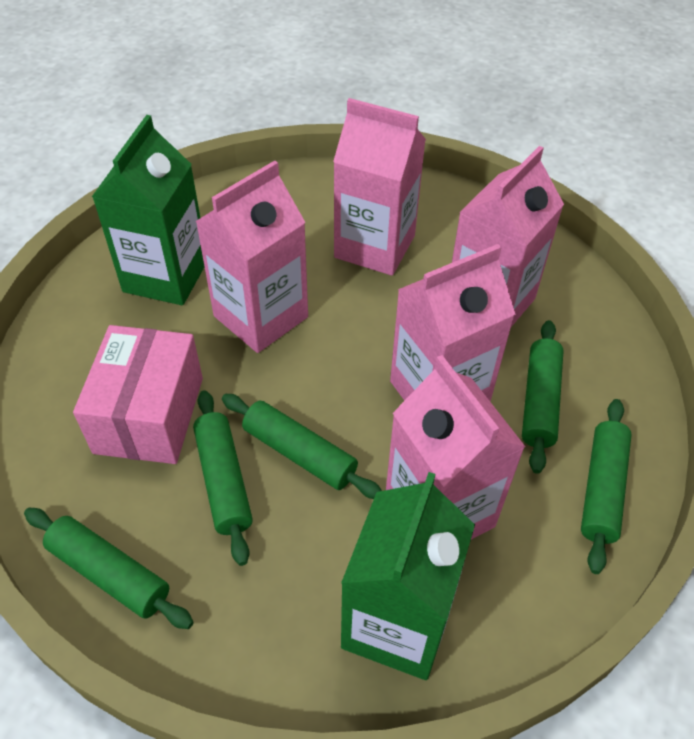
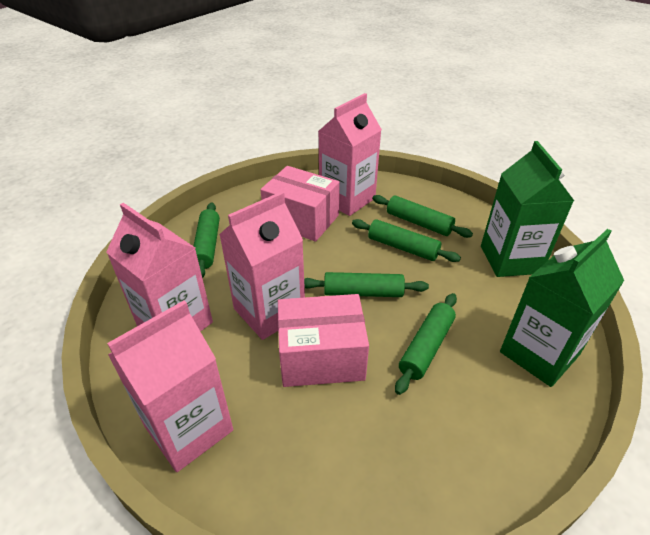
pink box: 1 -> 2
pink carton: 5 -> 4

